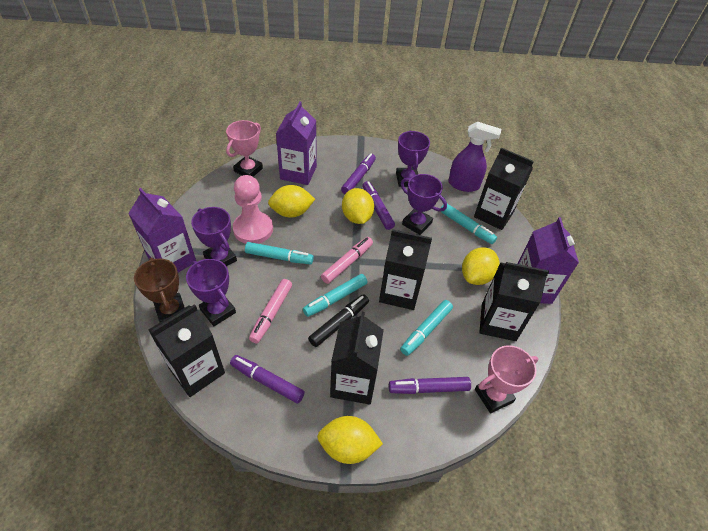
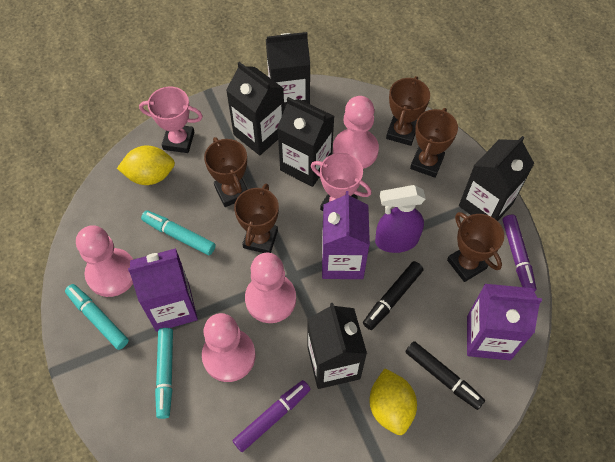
black marker: 1 -> 2
brown trophy: 1 -> 5
pink marker: 2 -> 0
pink pawn: 1 -> 4
purple marker: 4 -> 2
purple trophy: 4 -> 0
turquoise marker: 4 -> 3
yellow lemon: 4 -> 2

